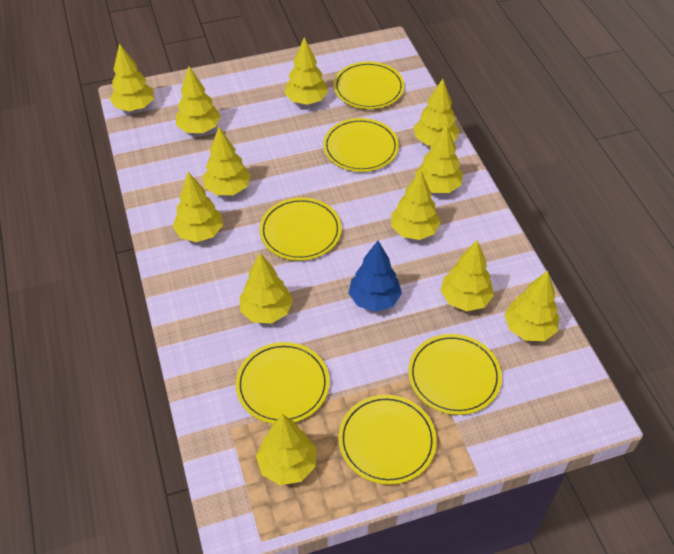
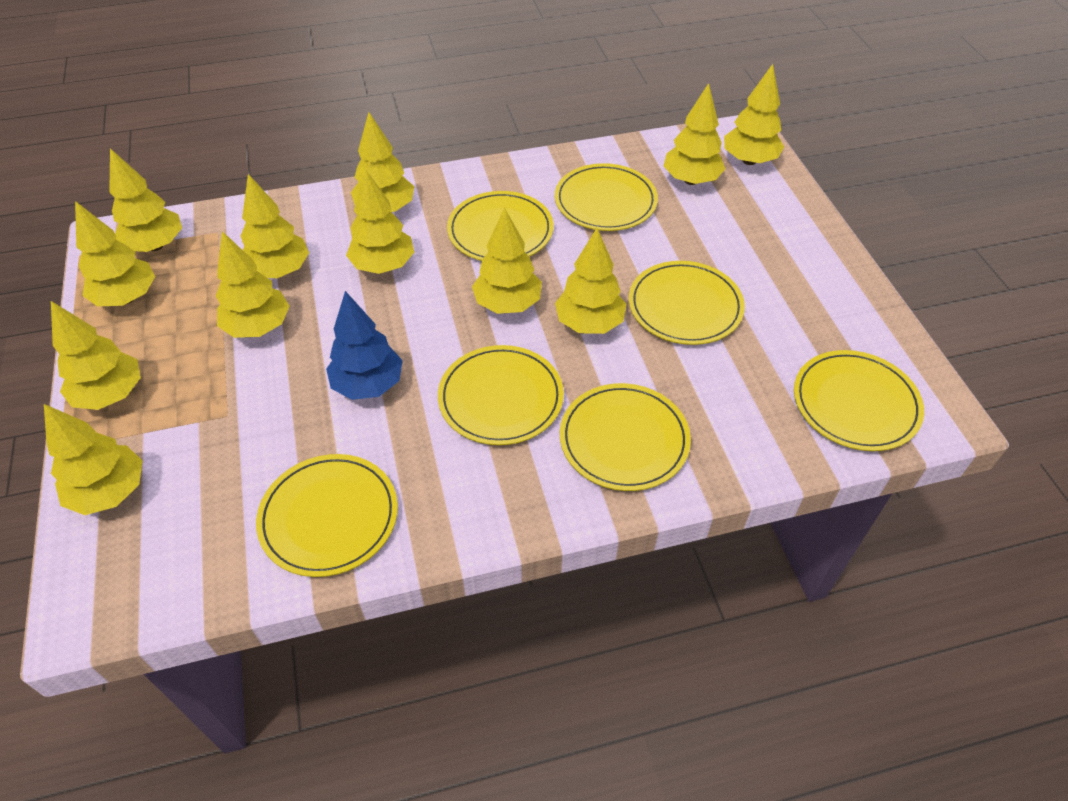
yellow plate: 6 -> 7

